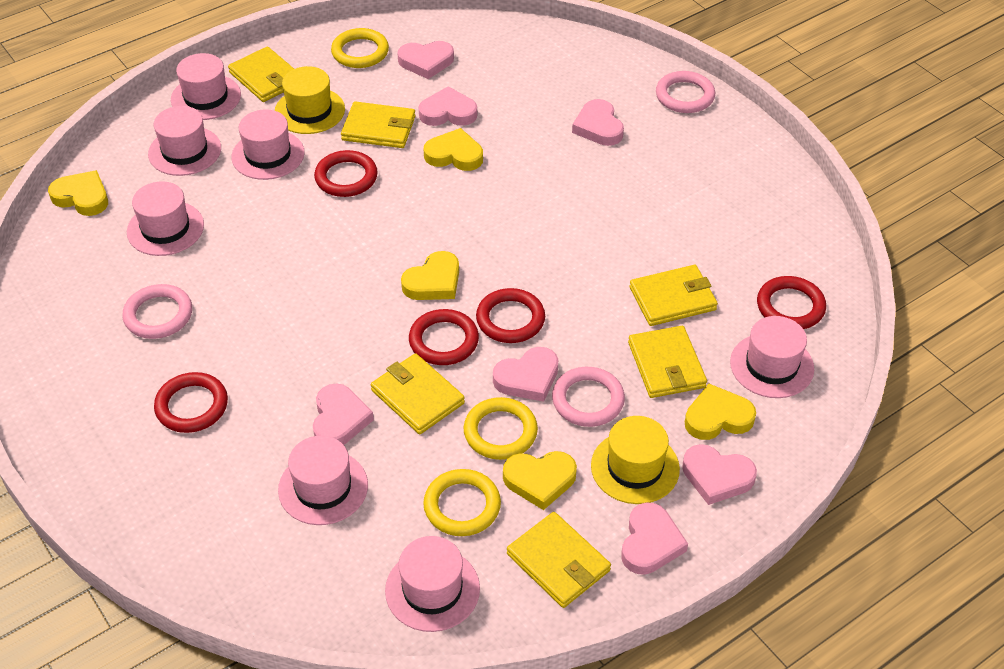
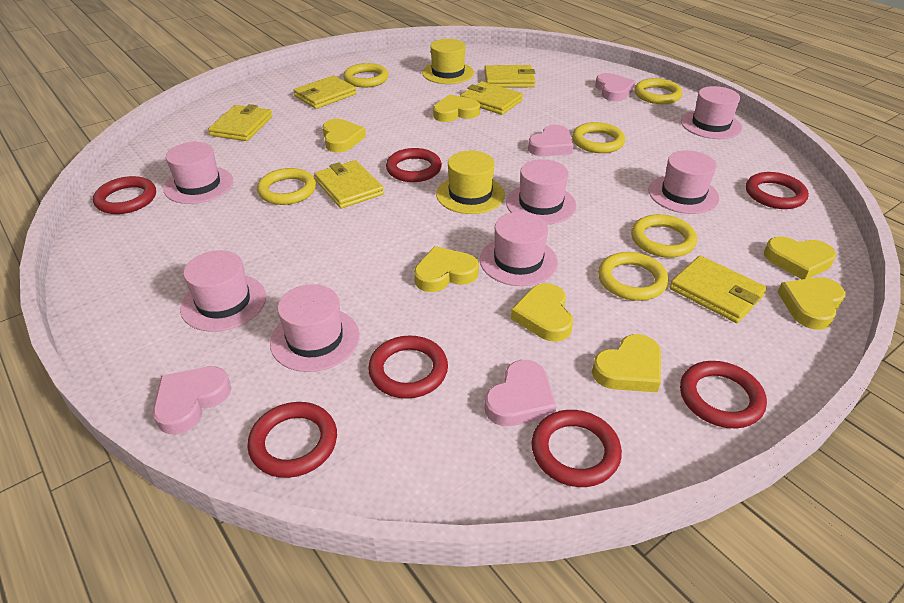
pink heart: 7 -> 4
pink ring: 3 -> 0
red ring: 5 -> 7
yellow heart: 5 -> 7
yellow ring: 3 -> 6

